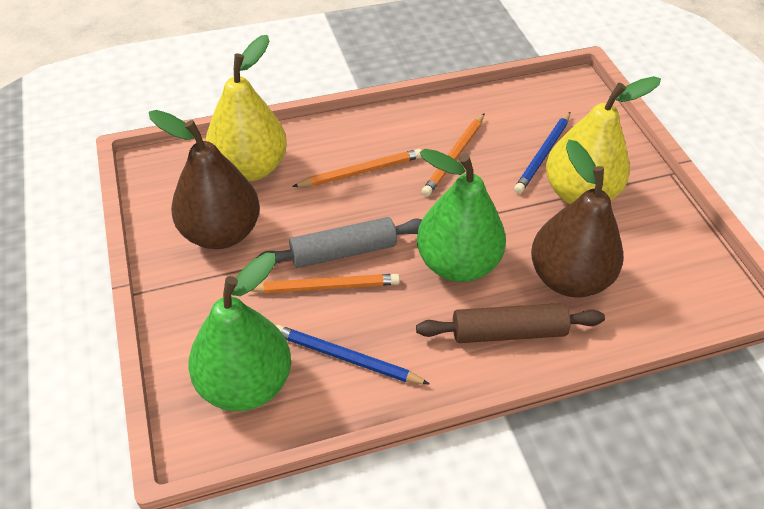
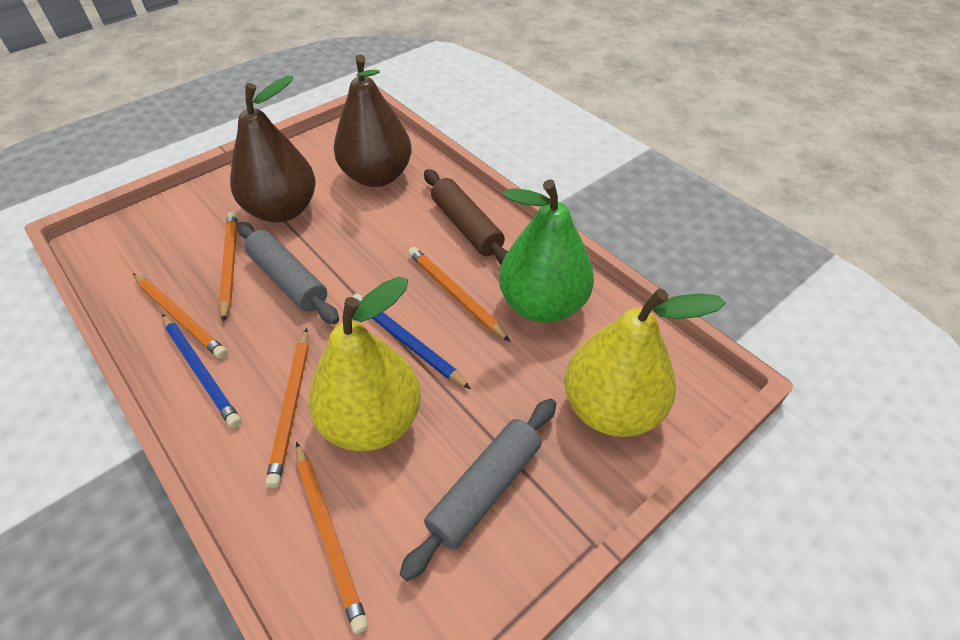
green pear: 2 -> 1
grey rolling pin: 1 -> 2
orange pencil: 3 -> 5

